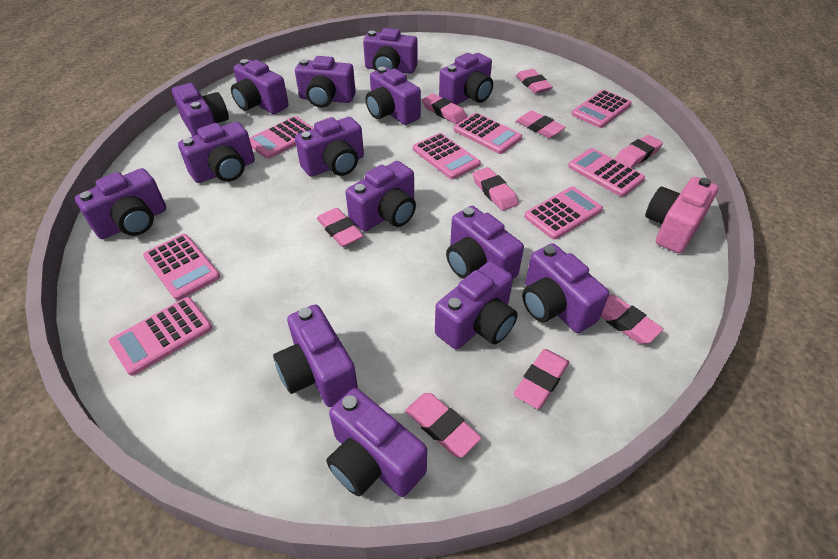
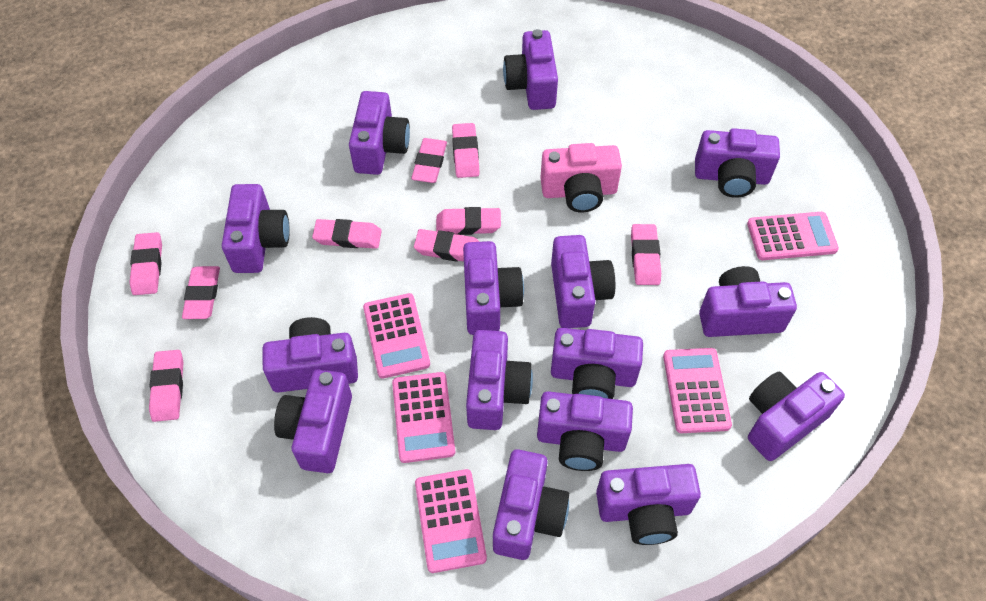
pink calculator: 8 -> 5

